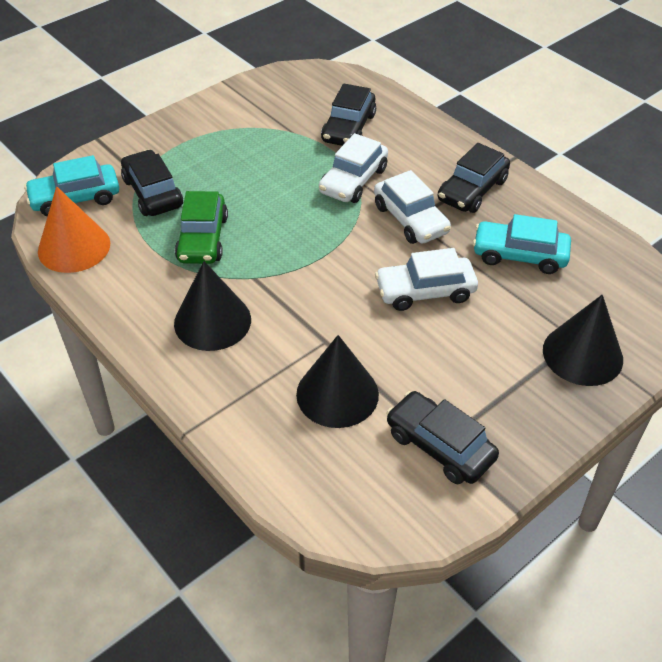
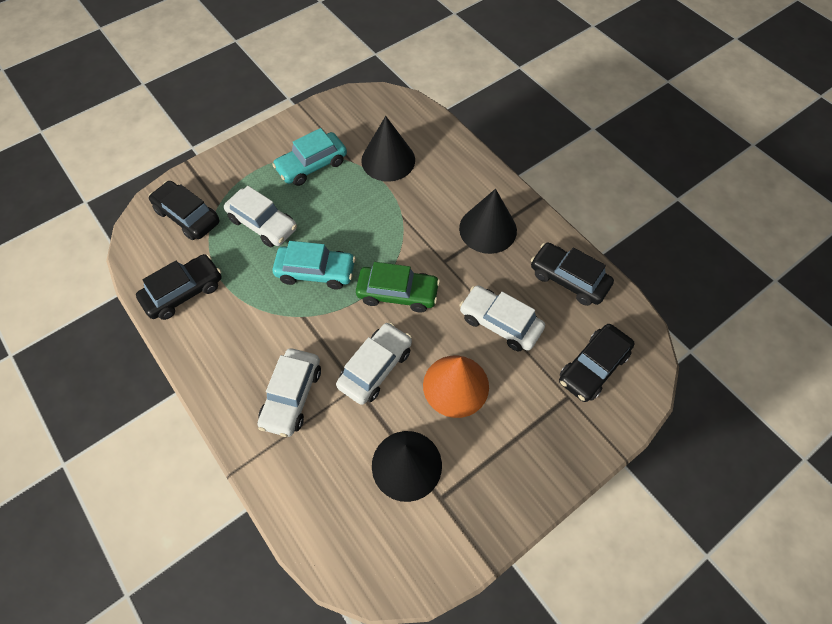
white car: 3 -> 4

